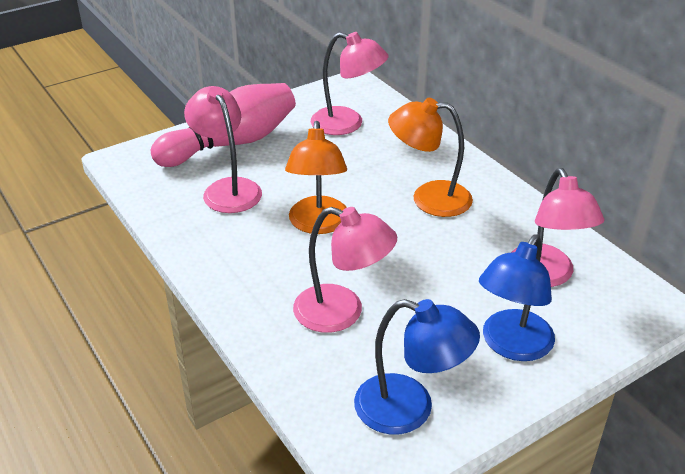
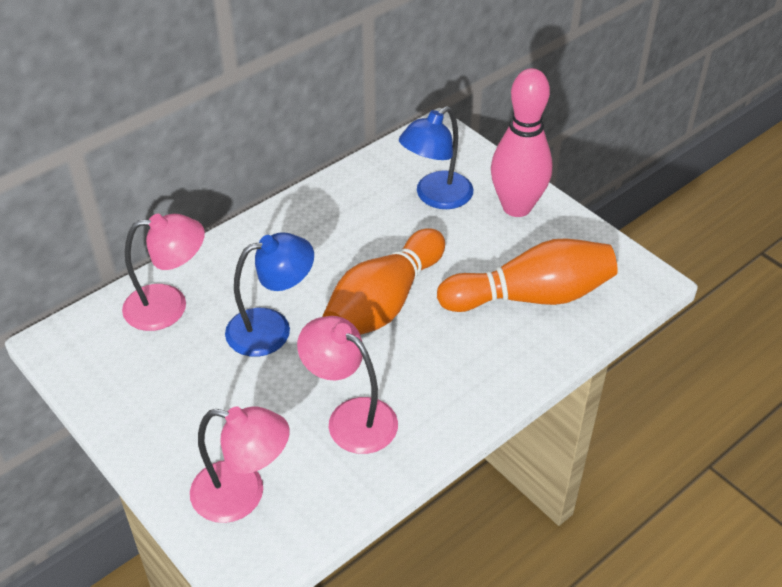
orange bowling pin: 0 -> 2
orange lamp: 2 -> 0
pink lamp: 4 -> 3

